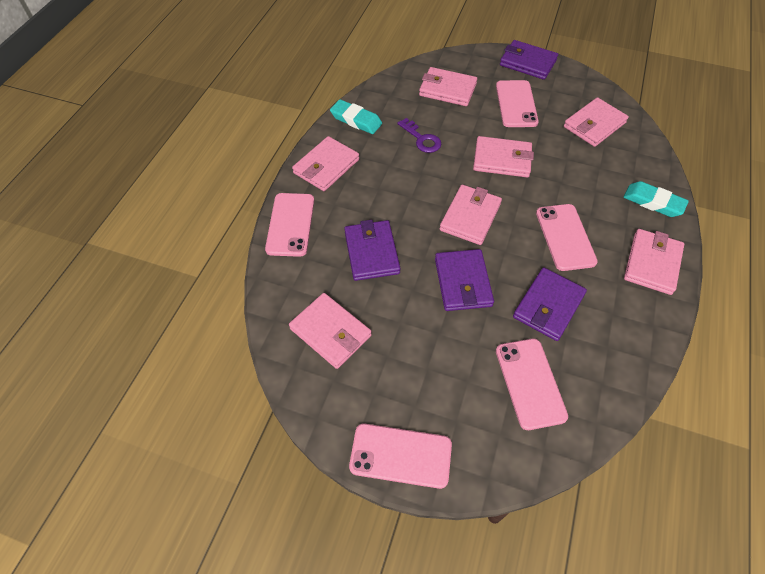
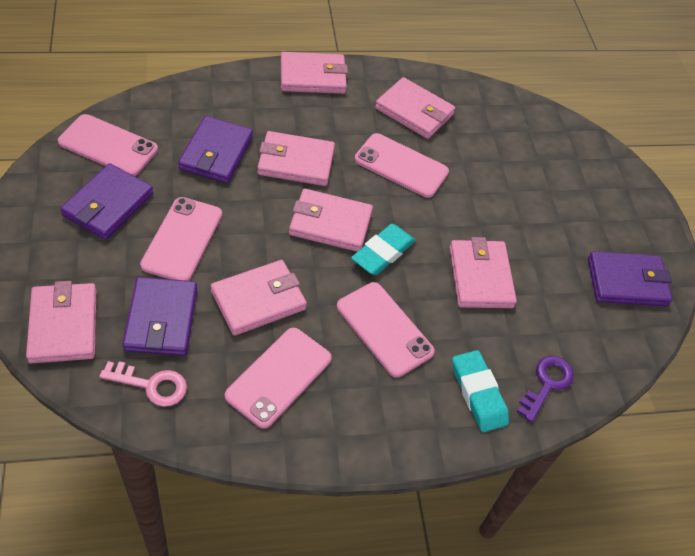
pink key: 0 -> 1

